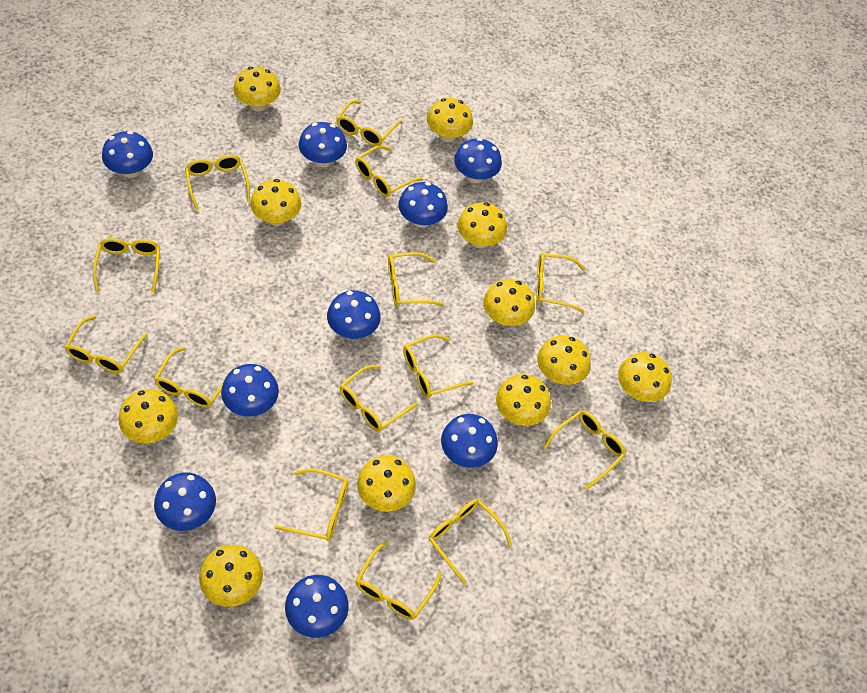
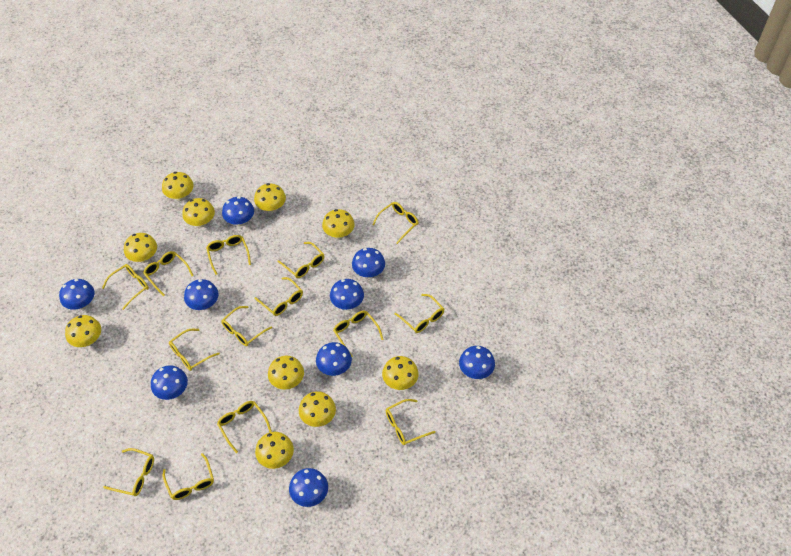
yellow mushroom: 11 -> 10

